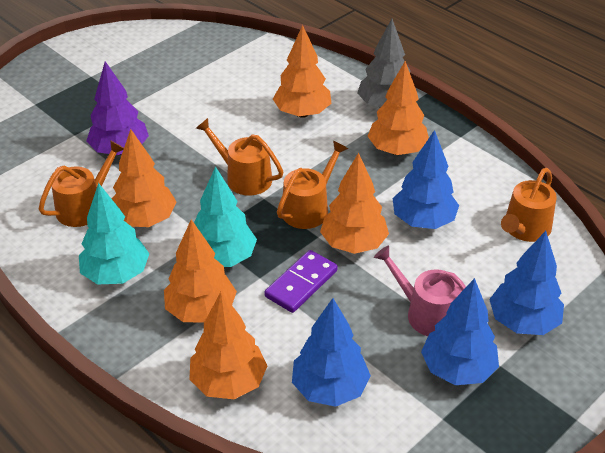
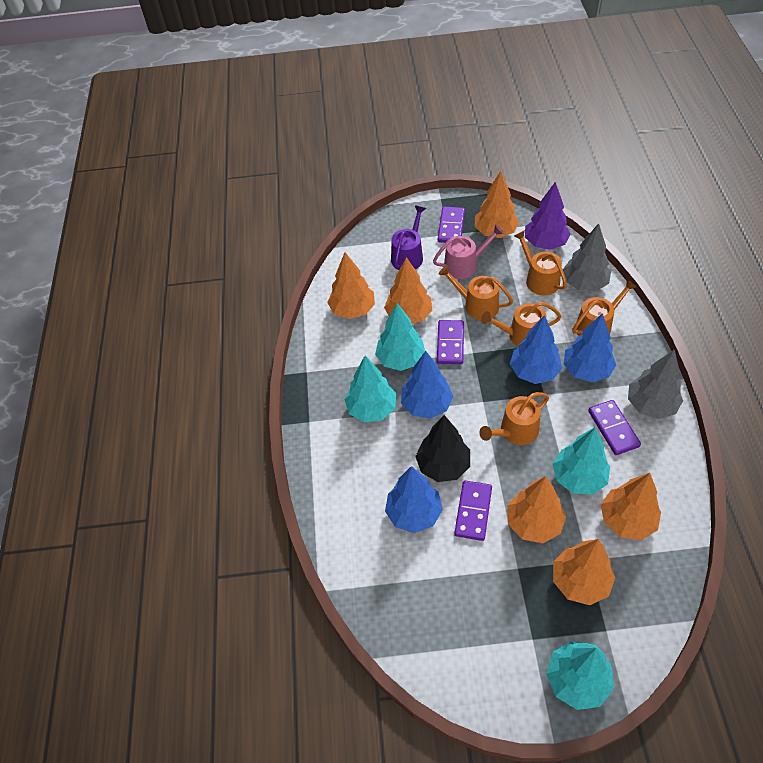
black tree: 0 -> 1
grey tree: 1 -> 2
orange watering can: 4 -> 5
purple domino: 1 -> 4
purple watering can: 0 -> 1
turquoise tree: 2 -> 4

